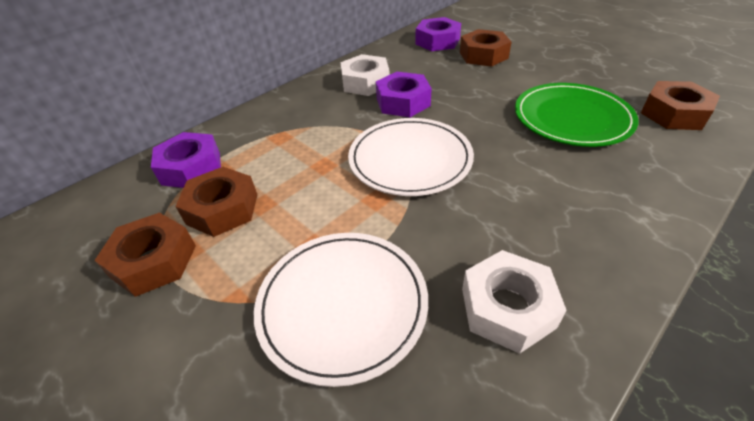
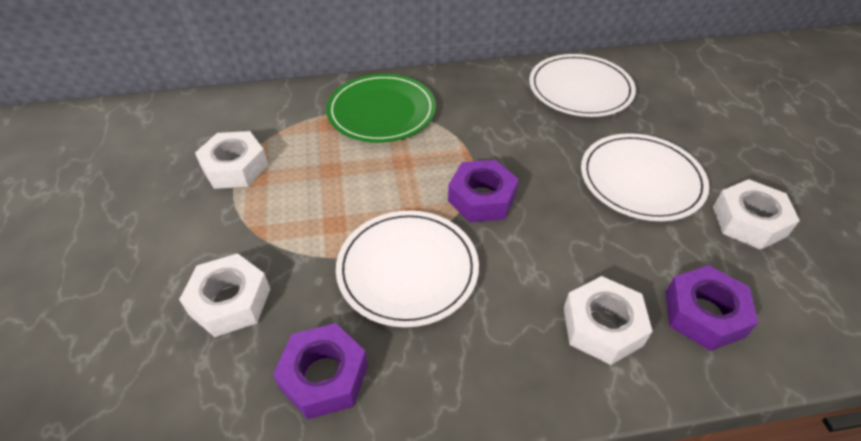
brown nut: 4 -> 0
white nut: 2 -> 4
white plate: 2 -> 3

